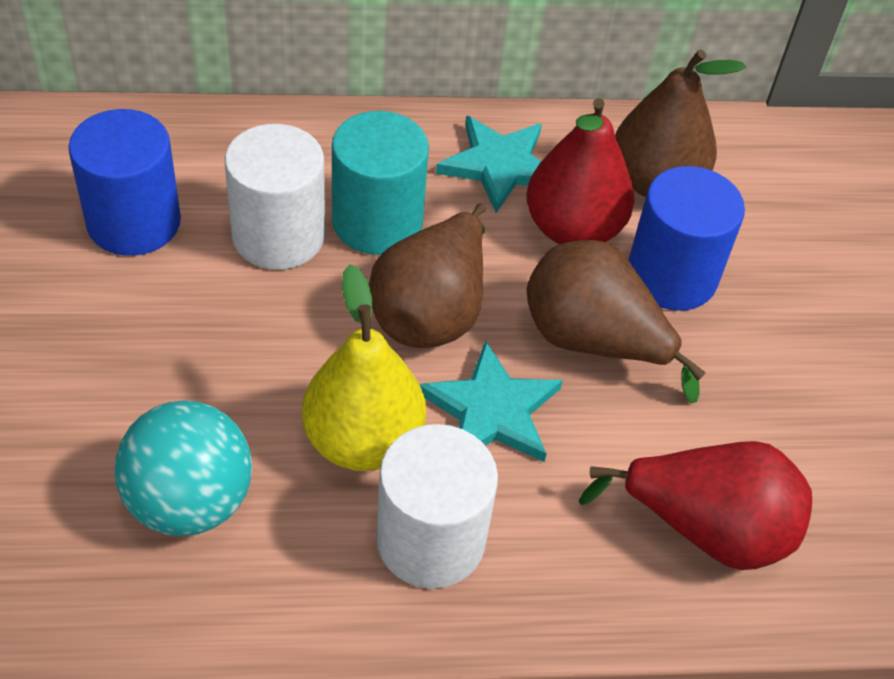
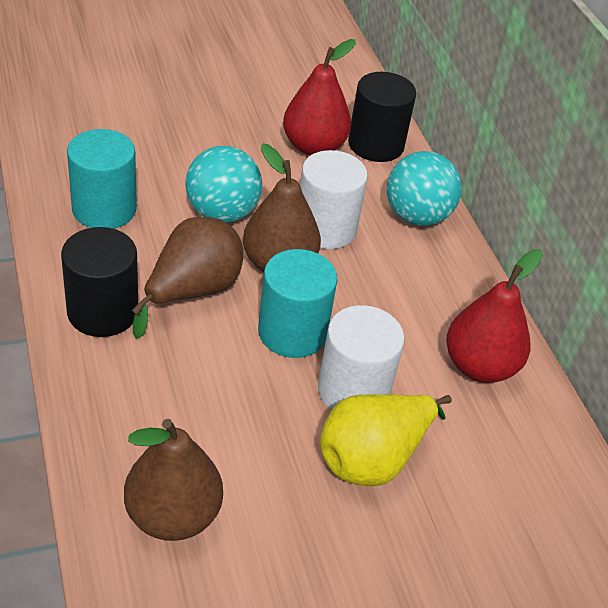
black cylinder: 0 -> 2
blue cylinder: 2 -> 0
turquoise ball: 1 -> 2
turquoise cylinder: 1 -> 2
turquoise star: 2 -> 0

